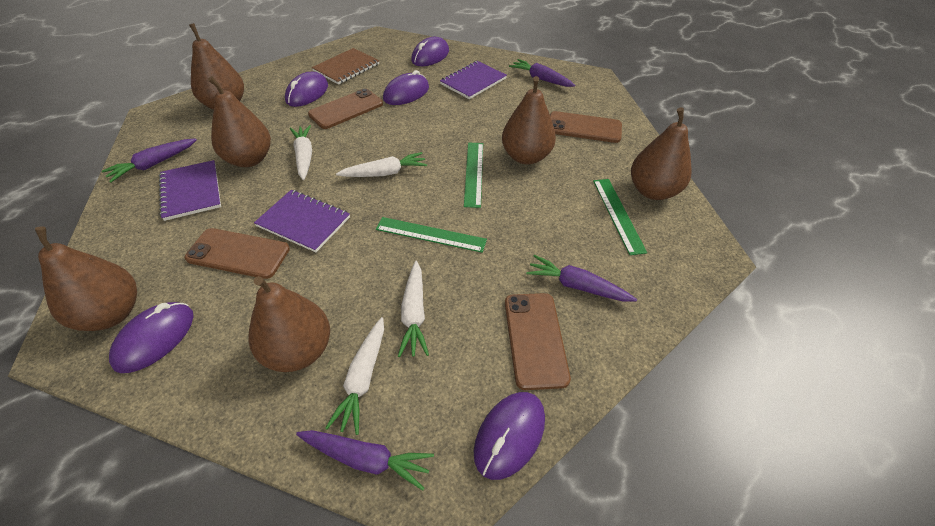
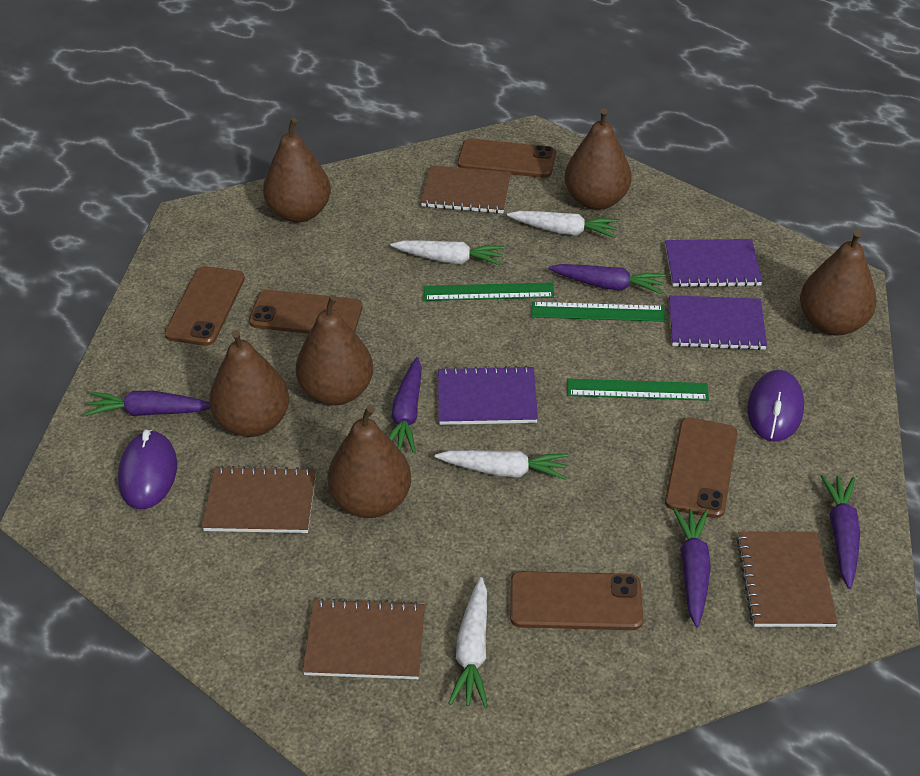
brown notebook: 1 -> 4
brown phone: 4 -> 5
purple carrot: 4 -> 5
purple mouse: 5 -> 2

